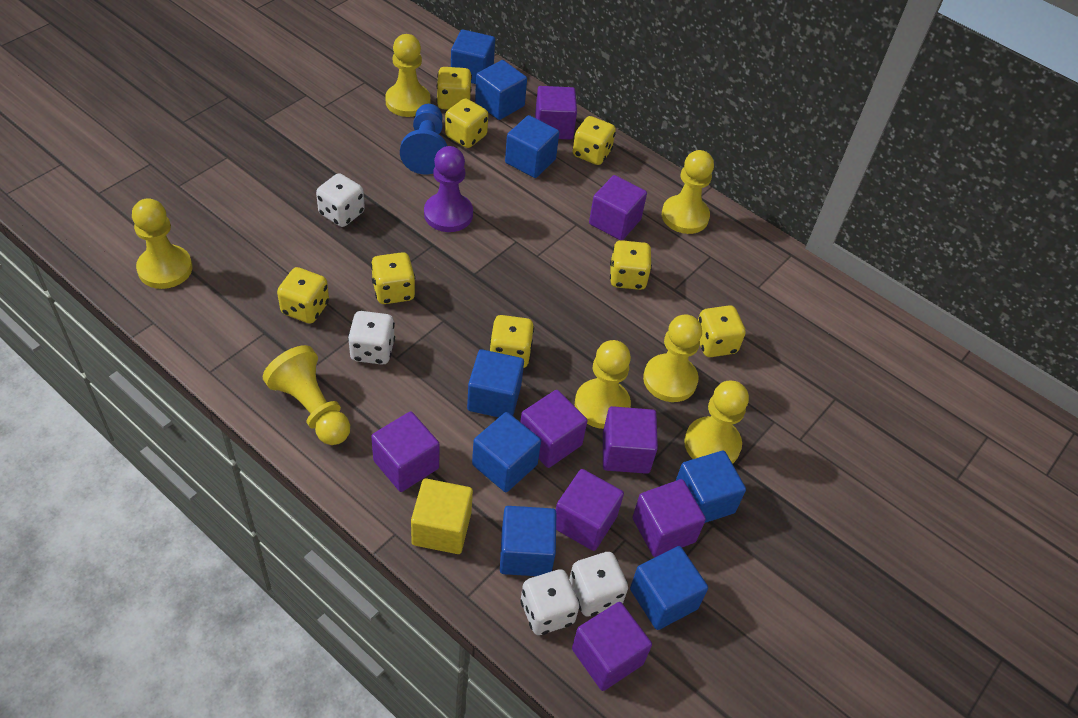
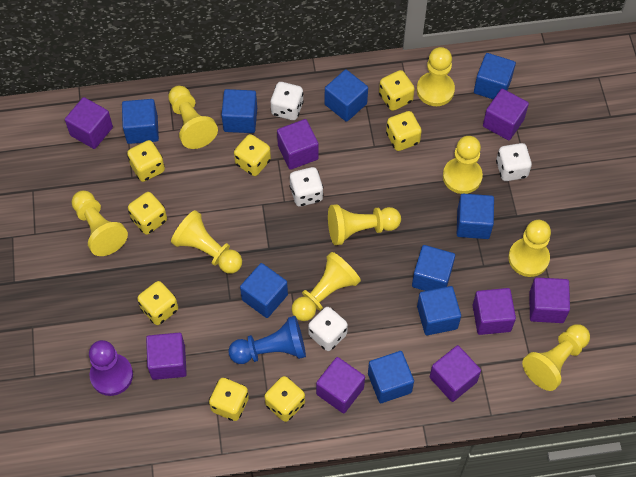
blue cube: 8 -> 9
yellow cube: 1 -> 0
yellow pawn: 7 -> 9

